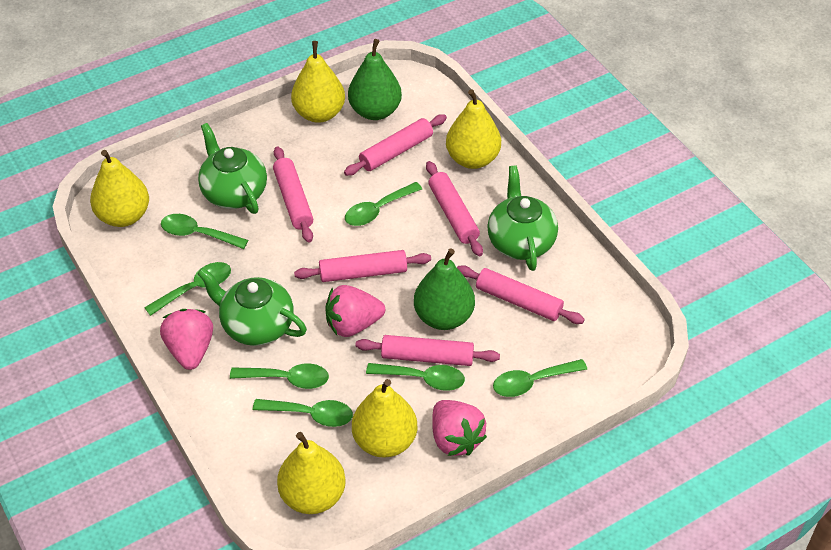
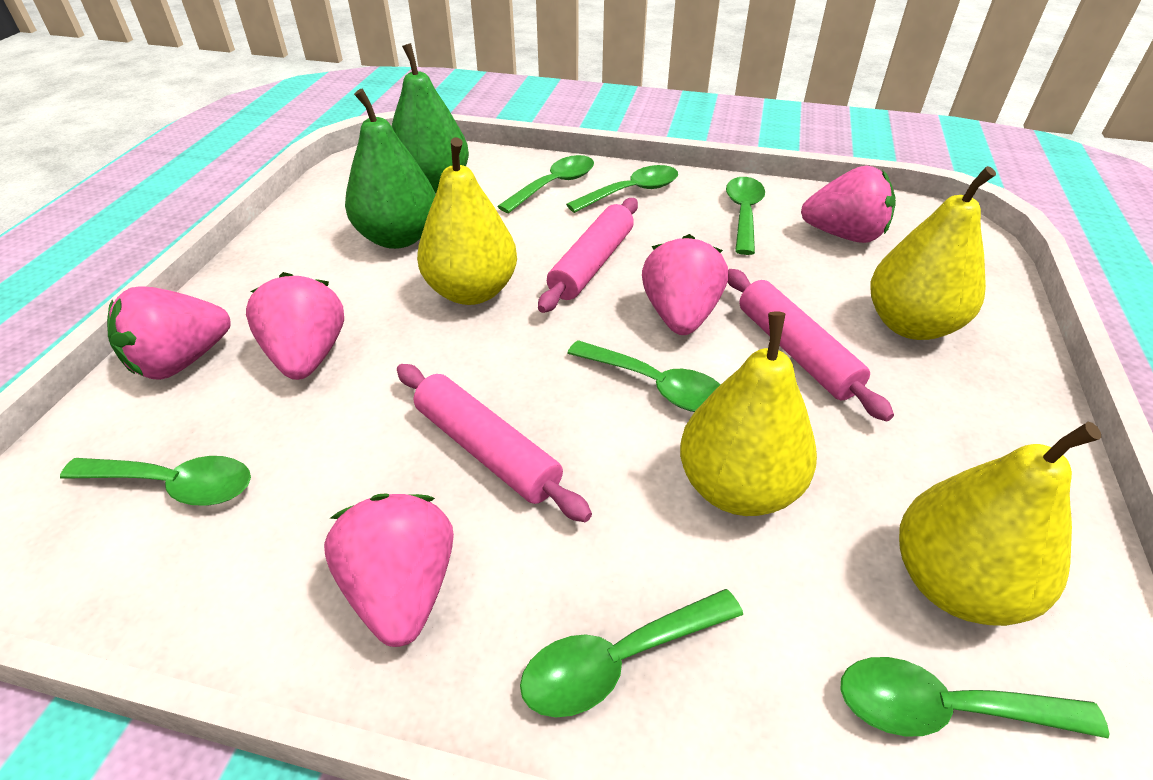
green teapot: 3 -> 0
pink rolling pin: 6 -> 3
pink strawberry: 3 -> 5
yellow pear: 5 -> 4

